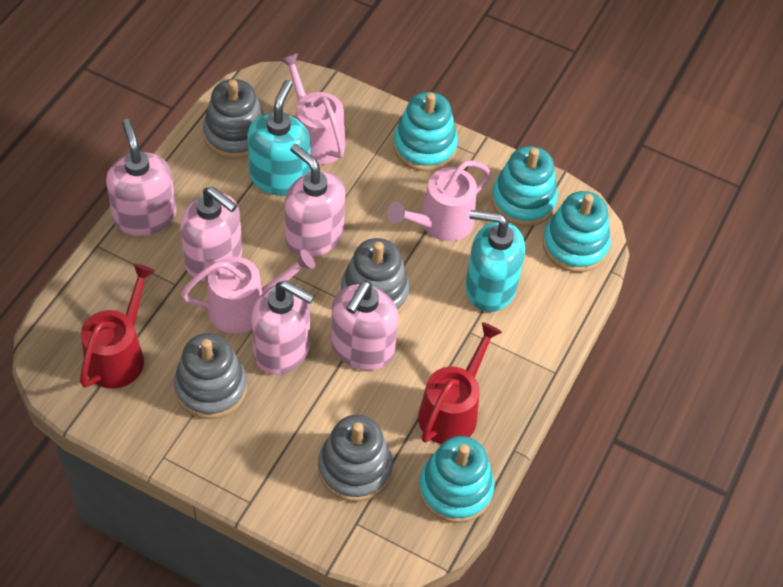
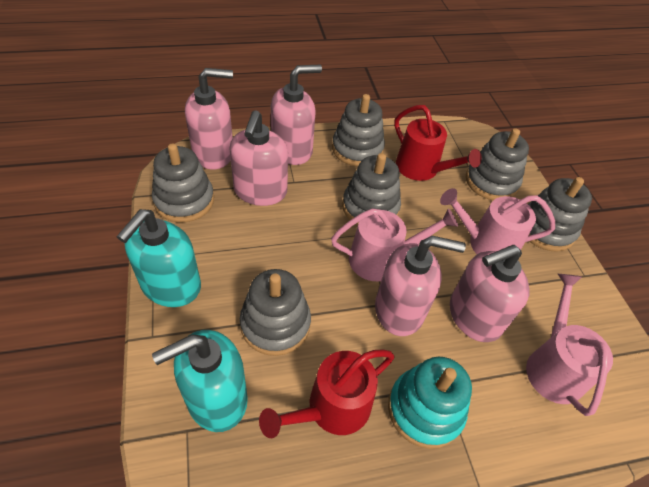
grey stacking toy: 4 -> 6
turquoise stacking toy: 4 -> 1

